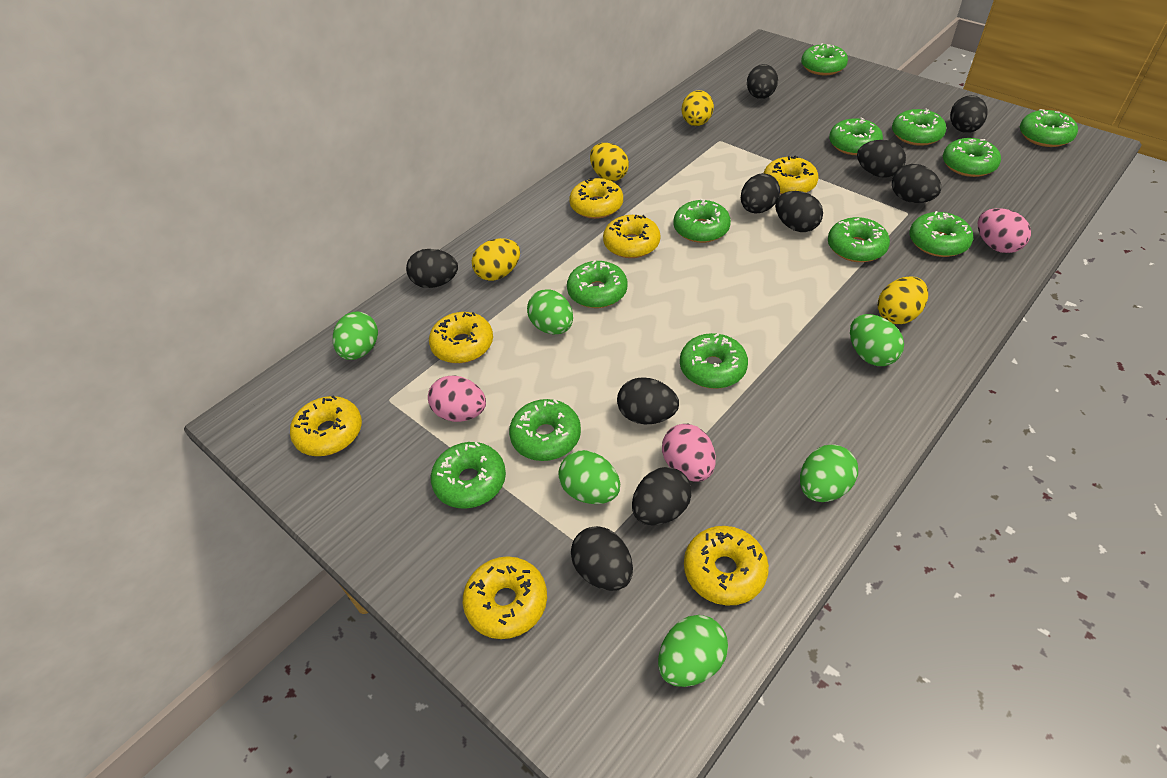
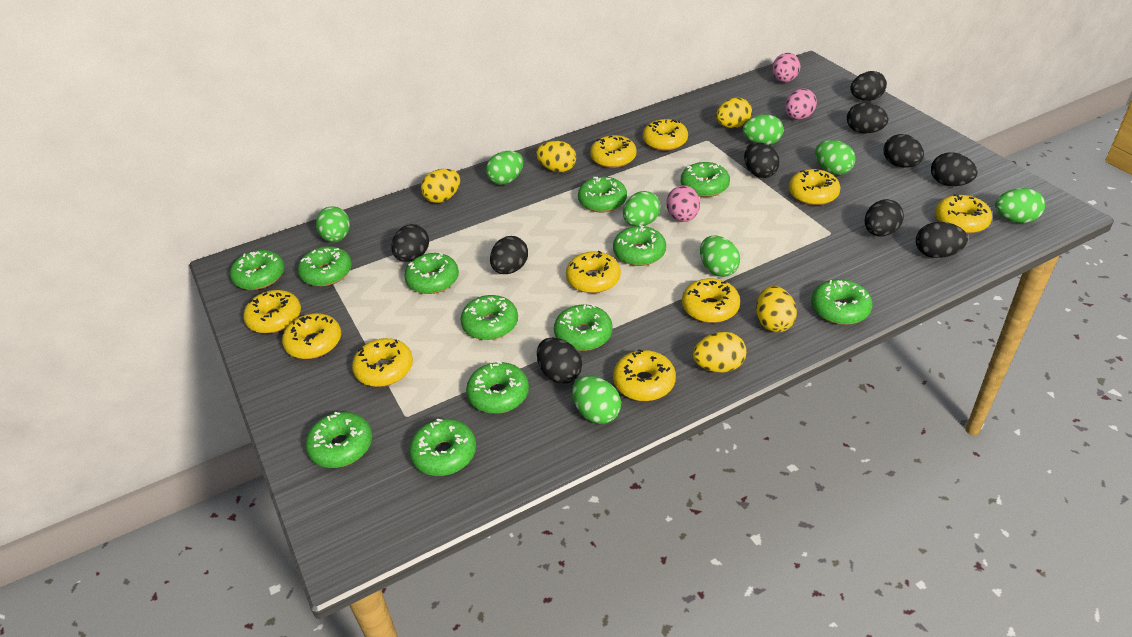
green egg: 6 -> 8
yellow donut: 7 -> 10
yellow egg: 4 -> 5

